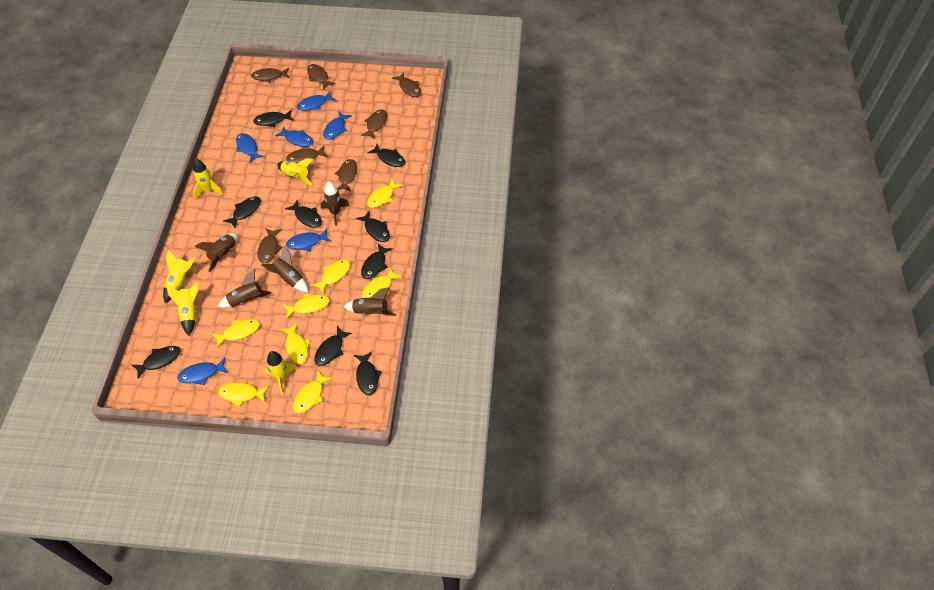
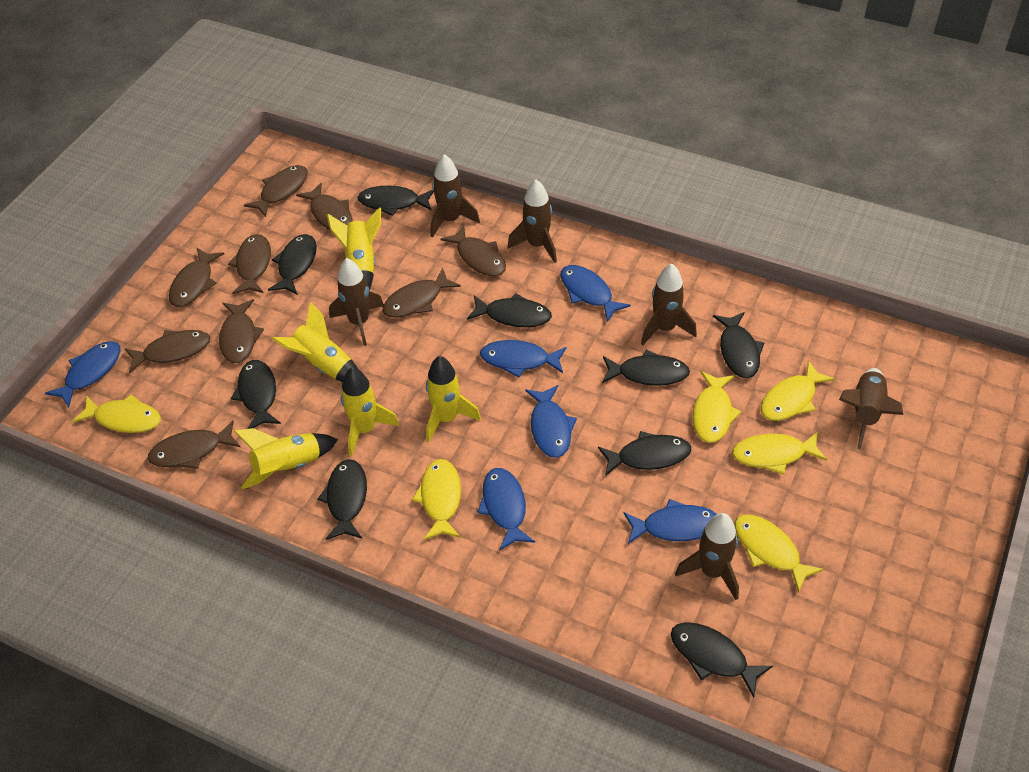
brown fish: 7 -> 9
brown rocket: 5 -> 6
yellow fish: 8 -> 6

